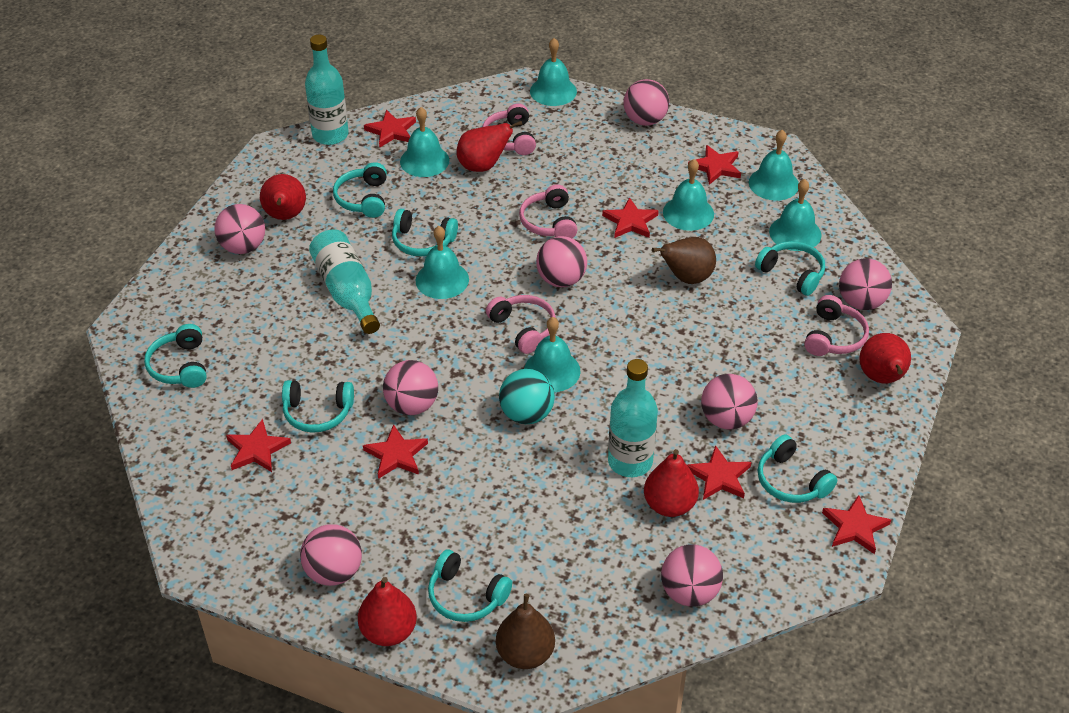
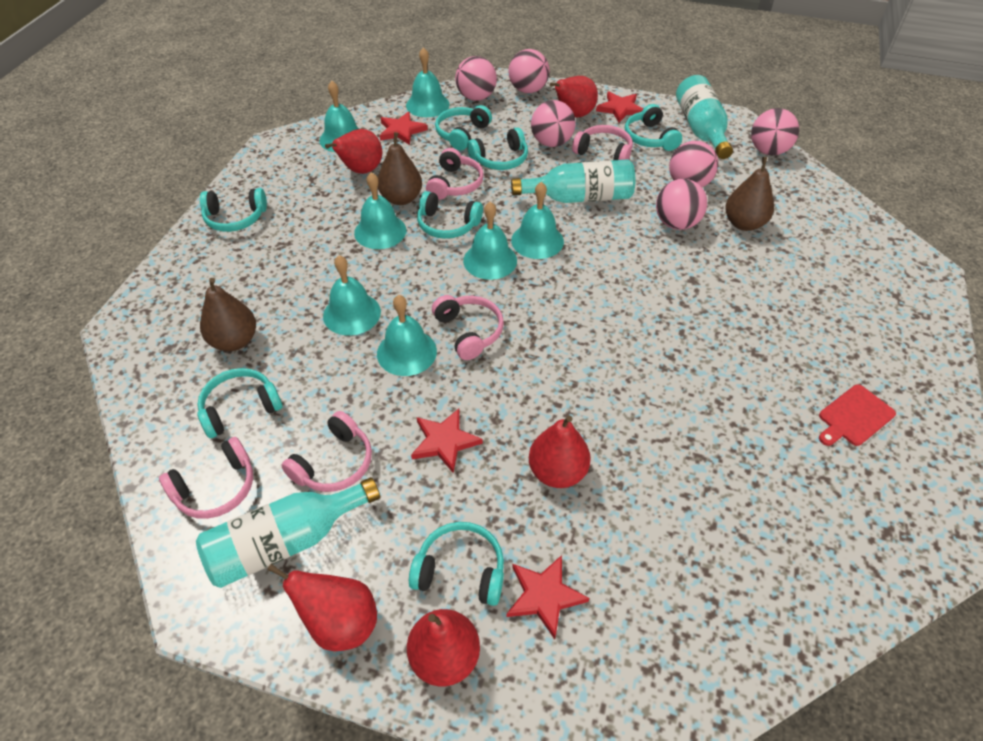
brown pear: 2 -> 3
pink ball: 8 -> 6
pink headphones: 4 -> 5
red cutting board: 0 -> 1
red star: 7 -> 4
turquoise ball: 1 -> 0

